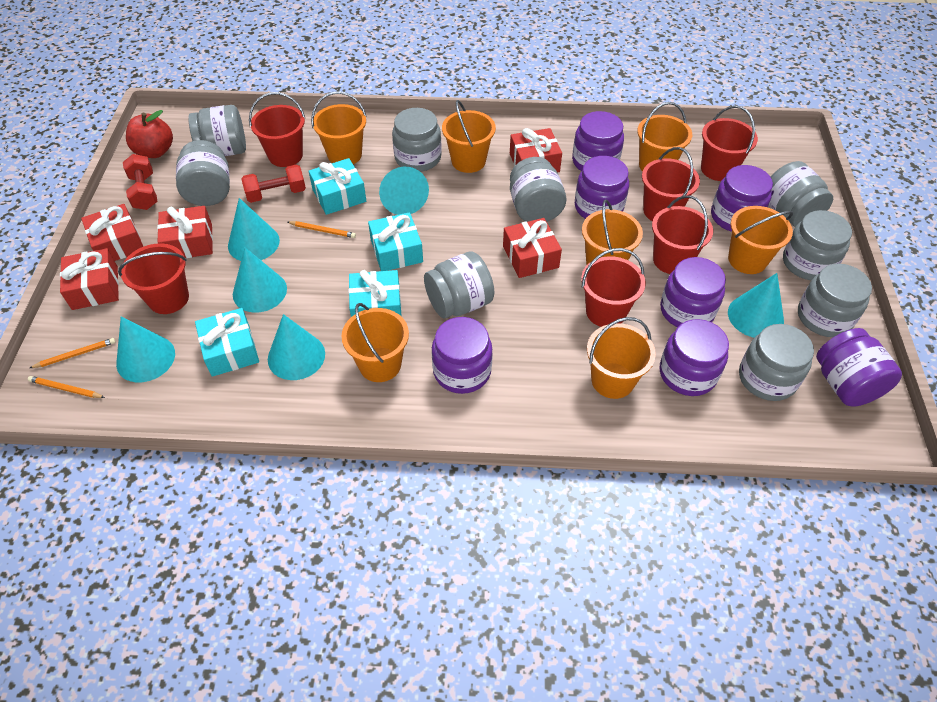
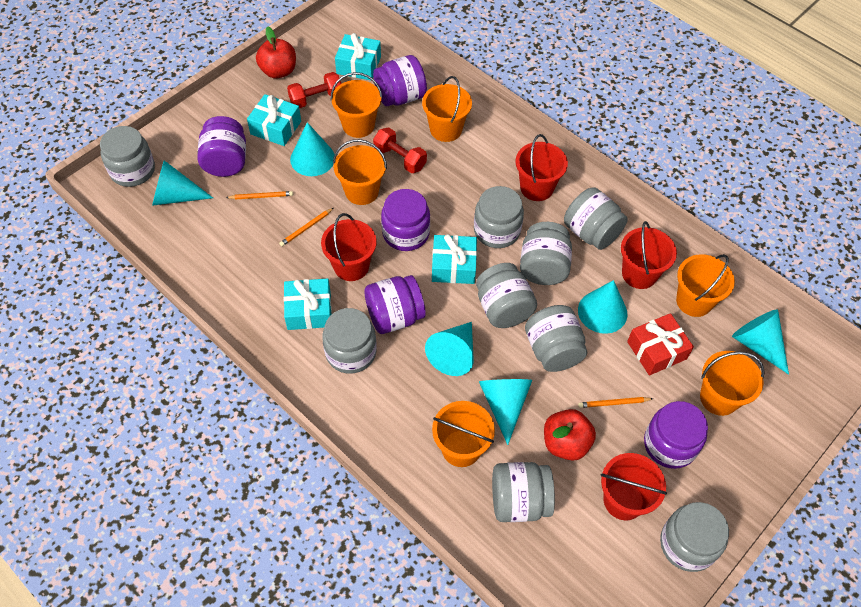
orange bucket: 7 -> 6
purple jar: 7 -> 5
red apple: 1 -> 2
red bucket: 6 -> 4
red gift: 5 -> 1

